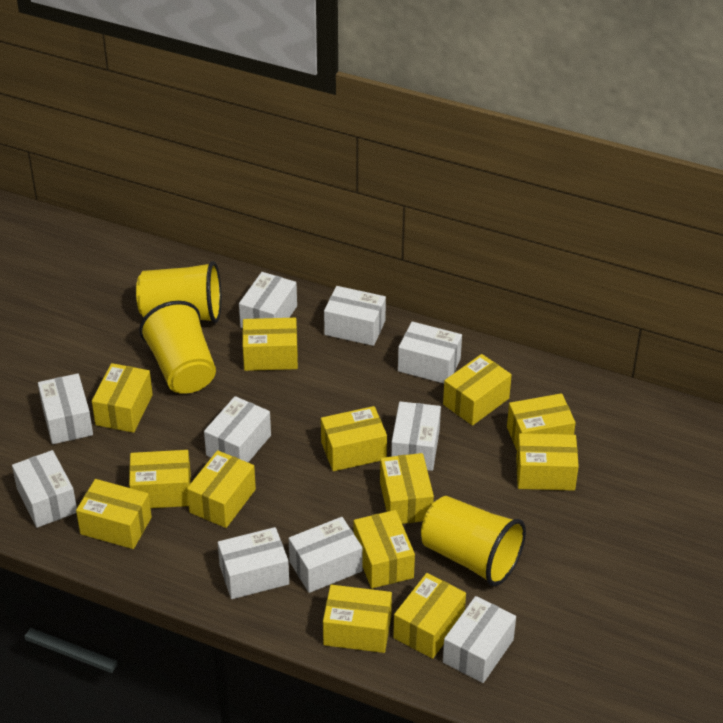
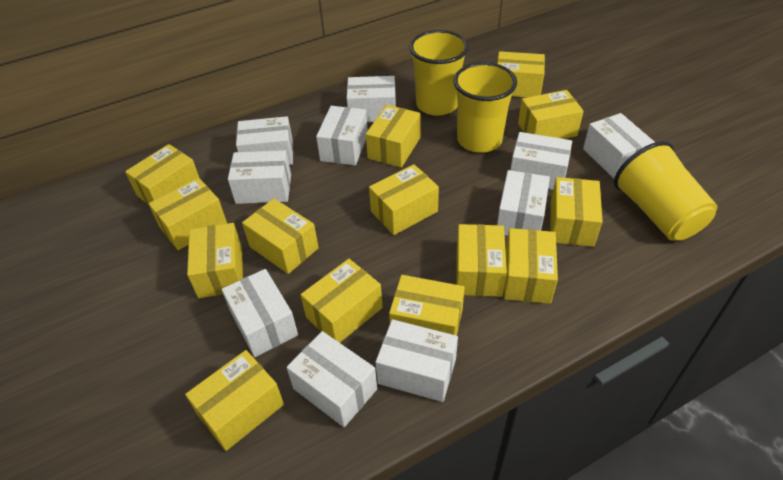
yellow box: 13 -> 14

